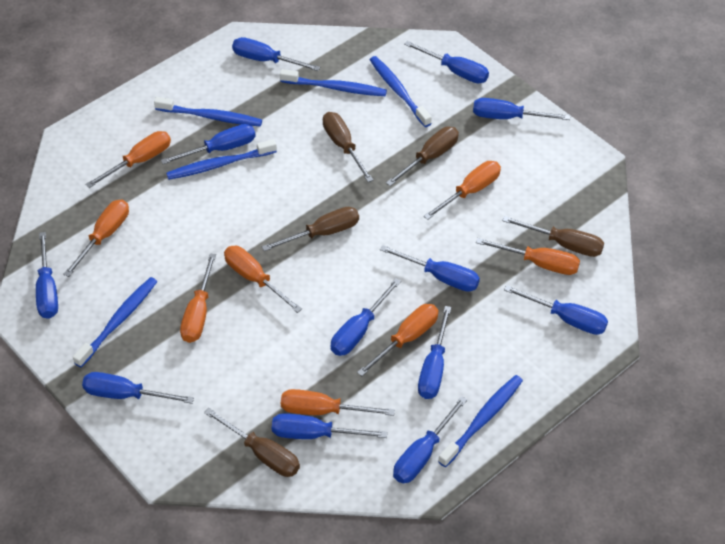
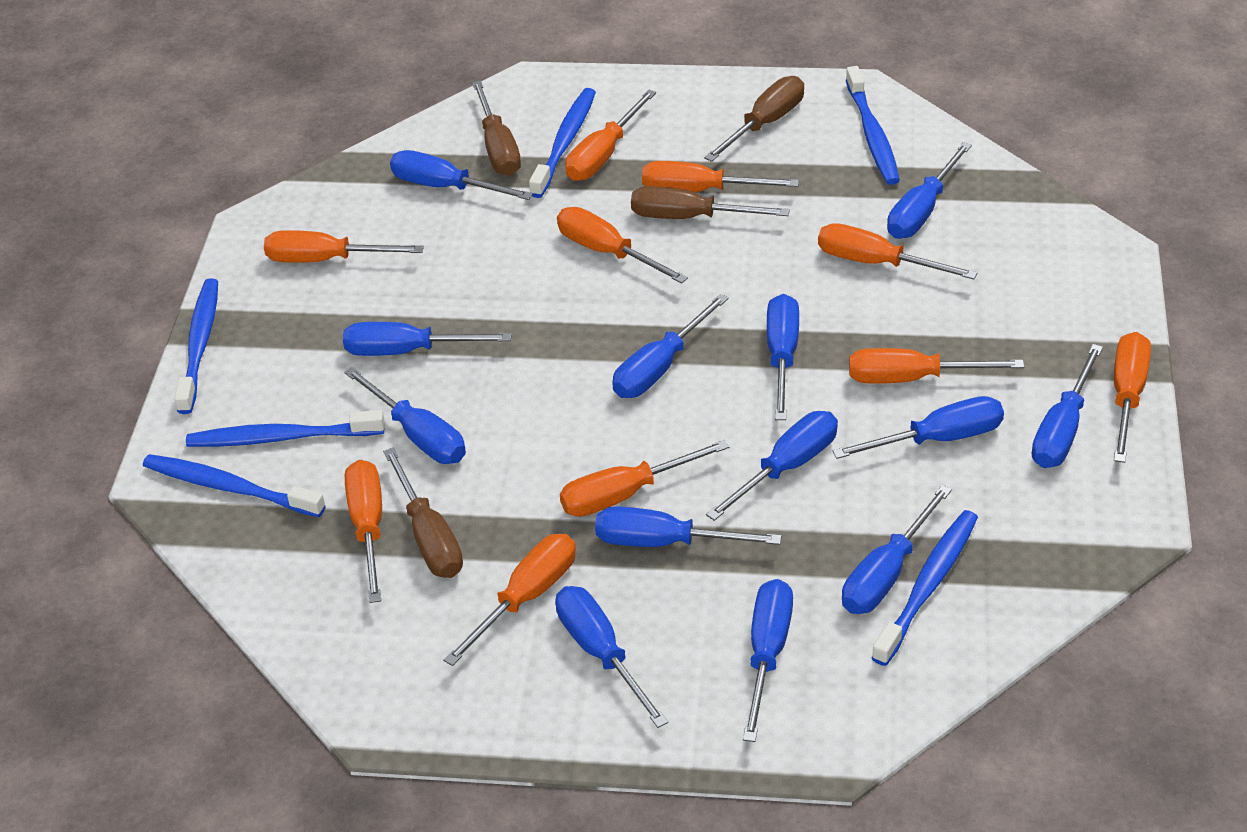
blue screwdriver: 12 -> 13
brown screwdriver: 5 -> 4
orange screwdriver: 8 -> 10

